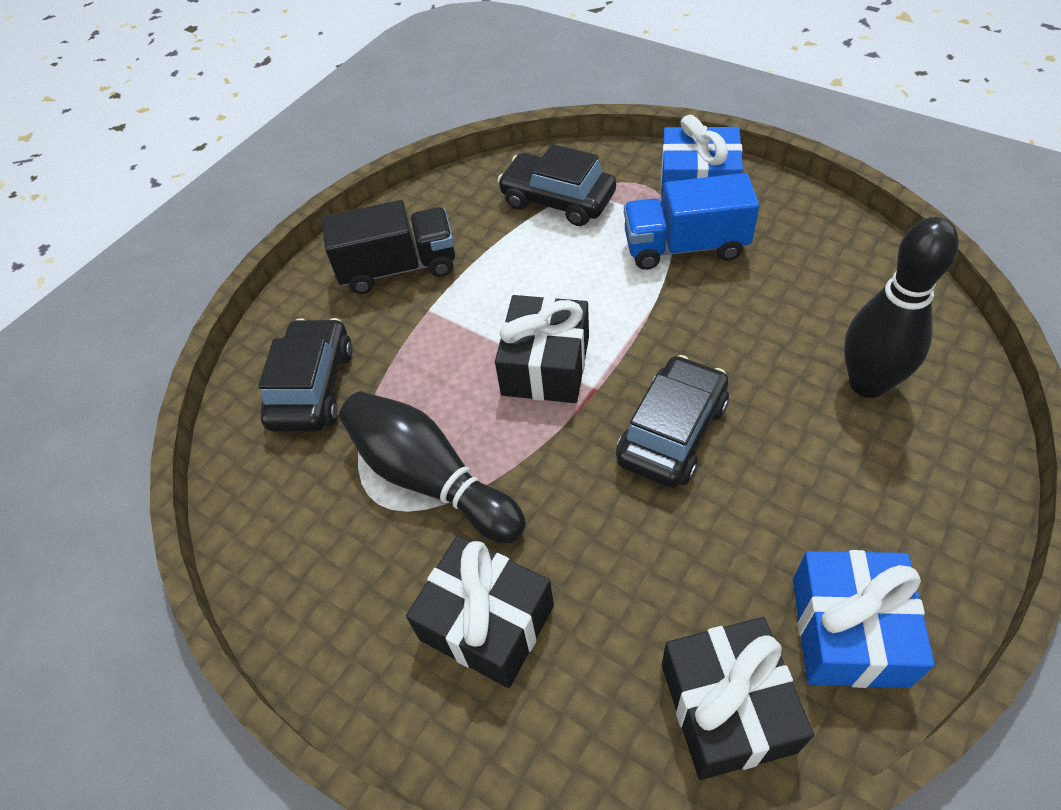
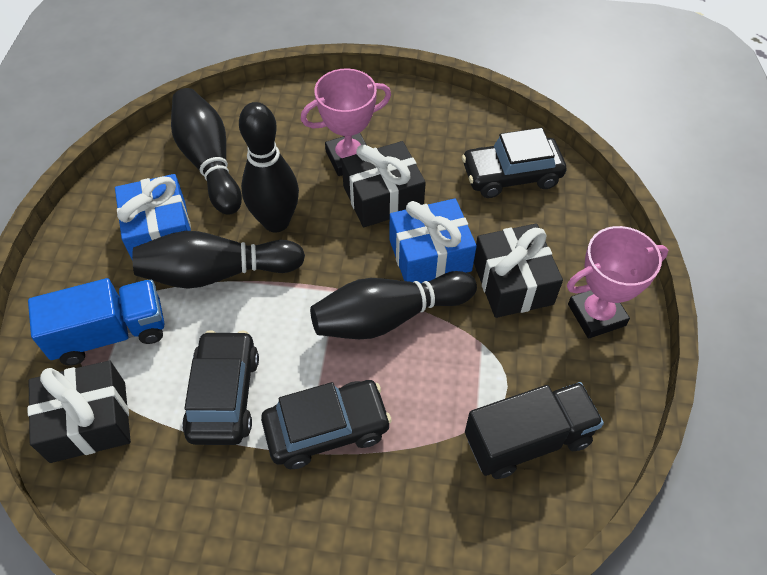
black bowling pin: 2 -> 4
pink trophy: 0 -> 2

